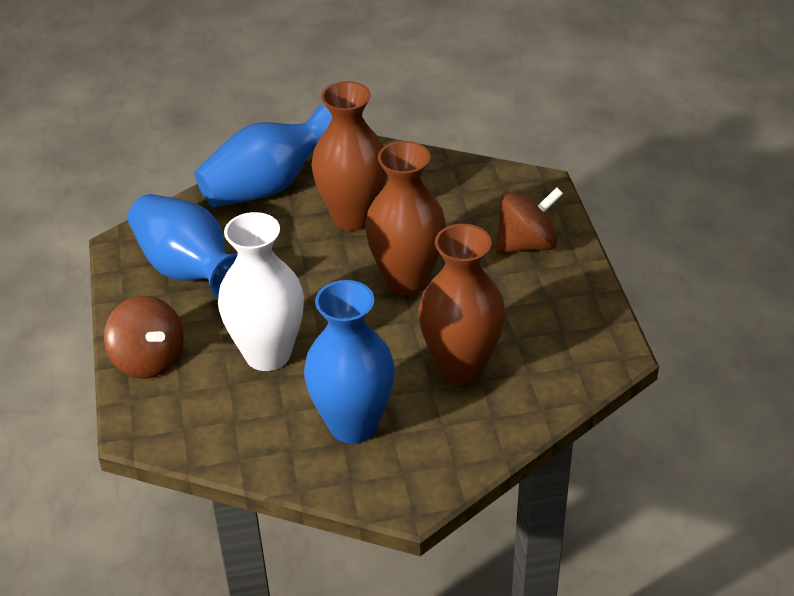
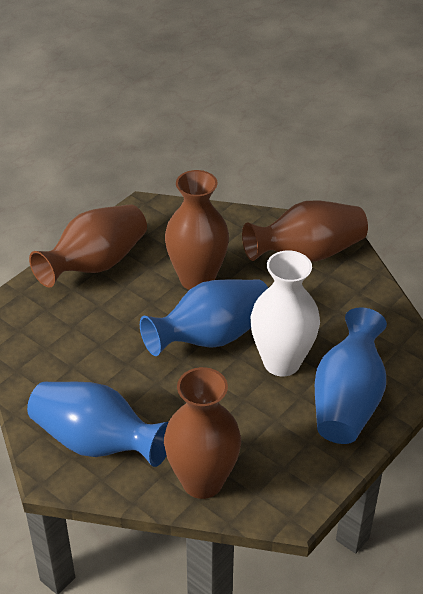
brown spinning top: 2 -> 0
brown vase: 3 -> 4

